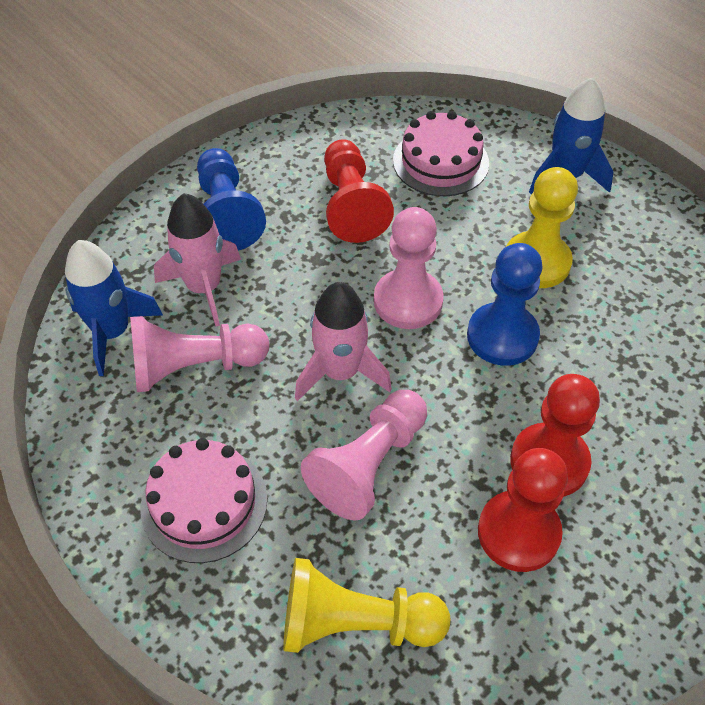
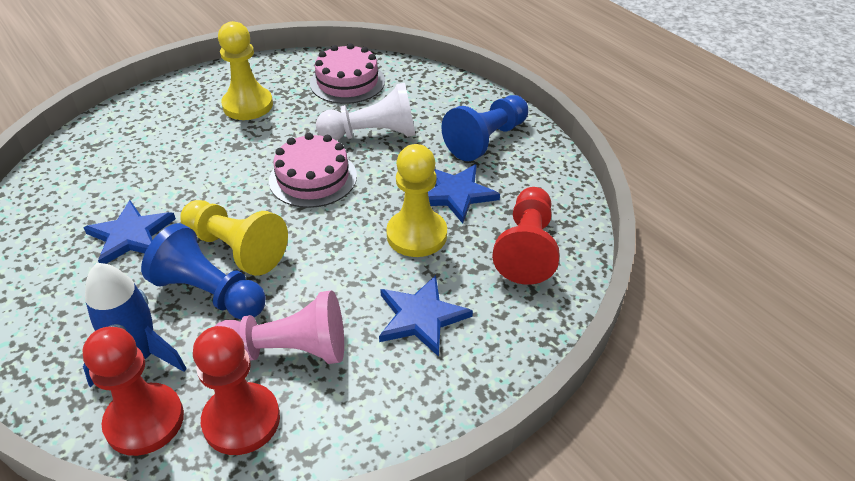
blue rocket: 2 -> 1
blue star: 0 -> 3
pink pawn: 3 -> 1
pink rocket: 2 -> 0
white pawn: 0 -> 1
yellow pawn: 2 -> 3

